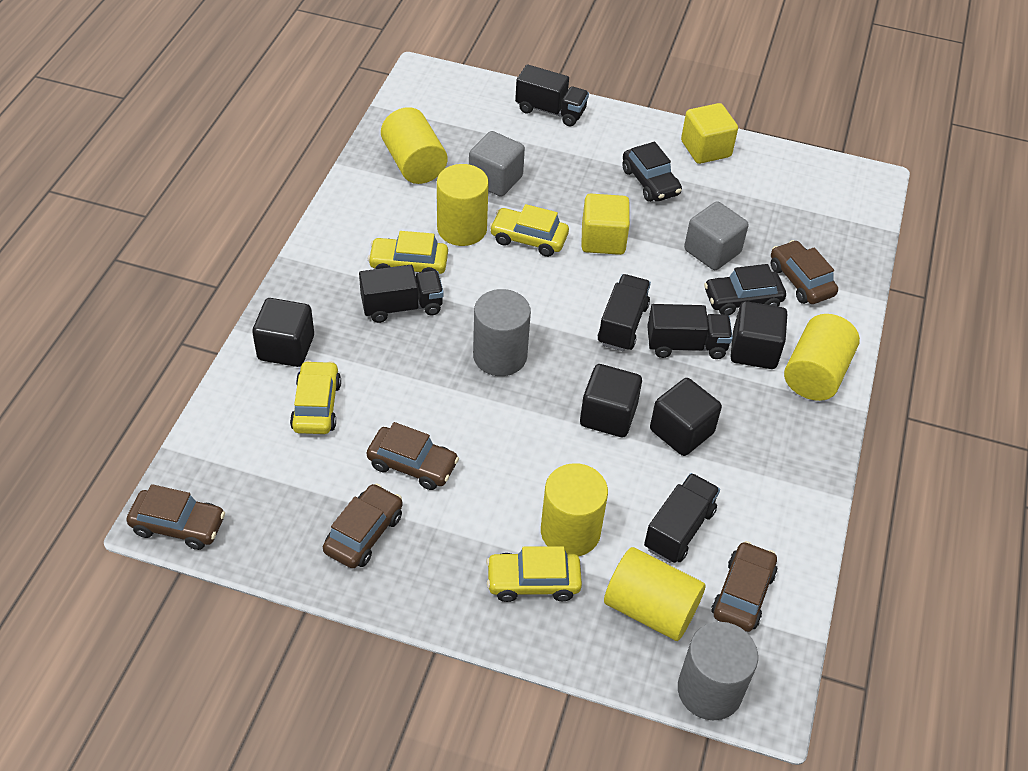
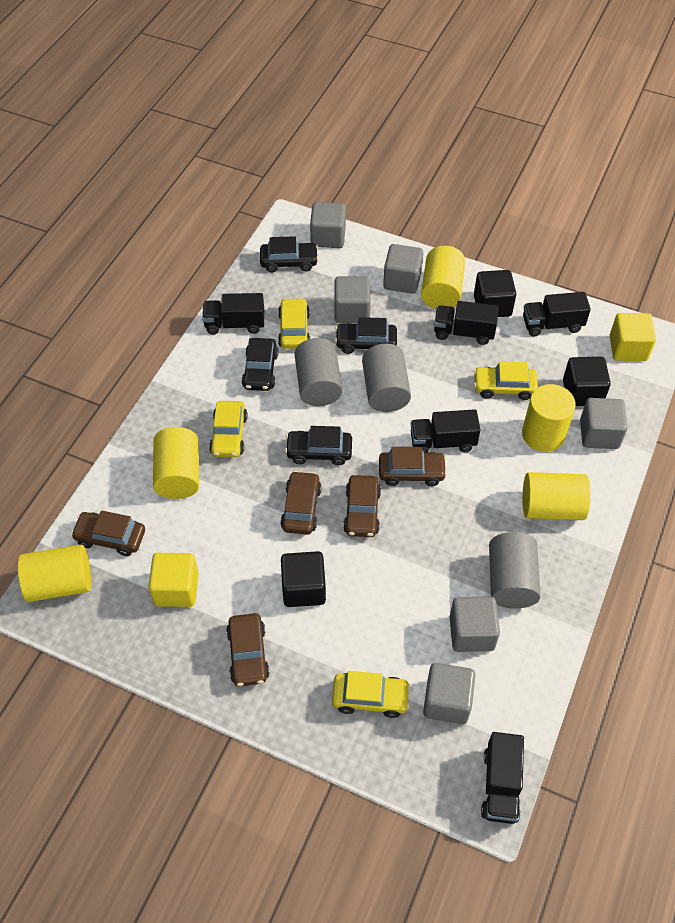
black car: 2 -> 4
black cube: 4 -> 3
grey cube: 2 -> 6
grey cylinder: 2 -> 3

